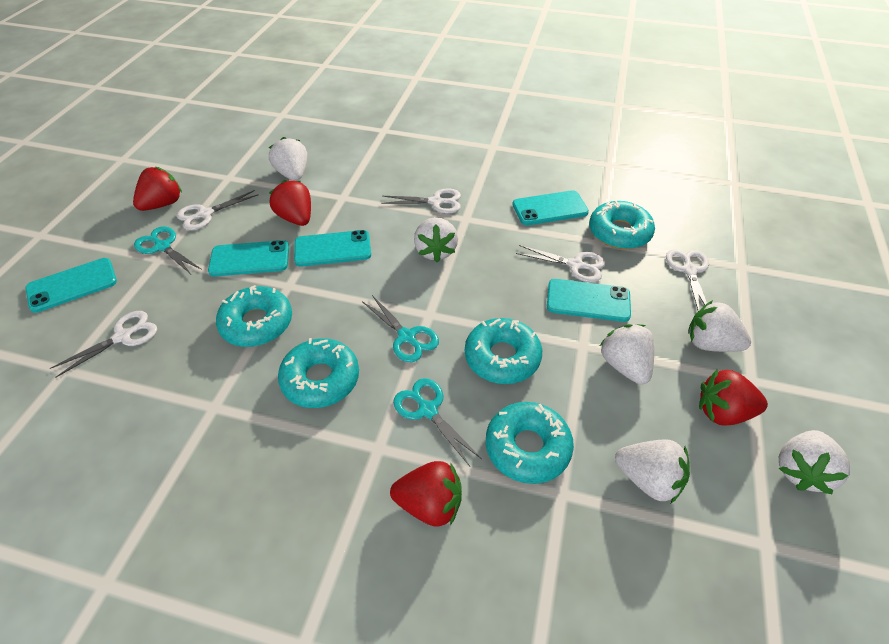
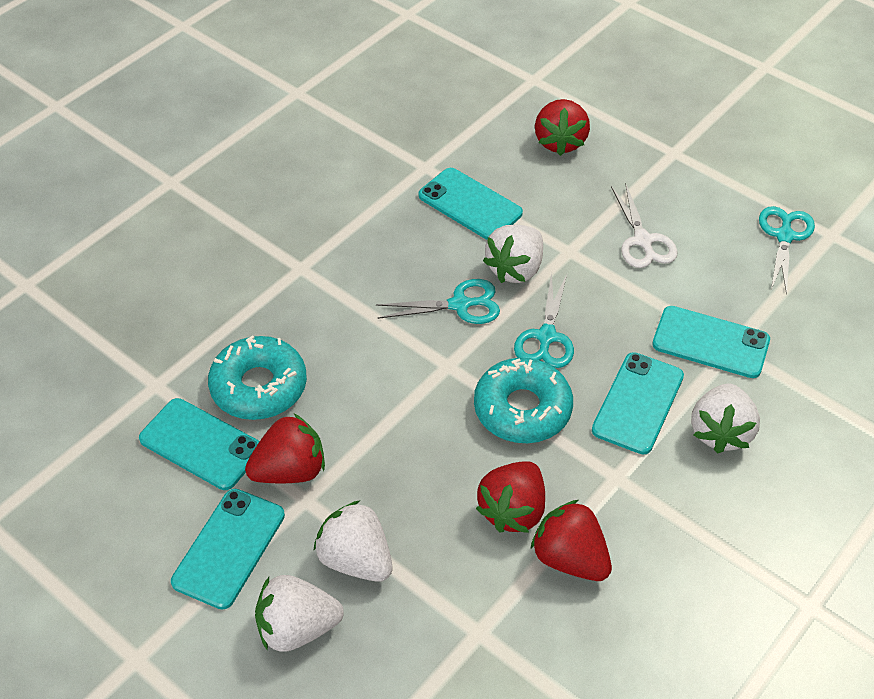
turquoise donut: 5 -> 2
white scissors: 5 -> 1
white strawberry: 6 -> 4

